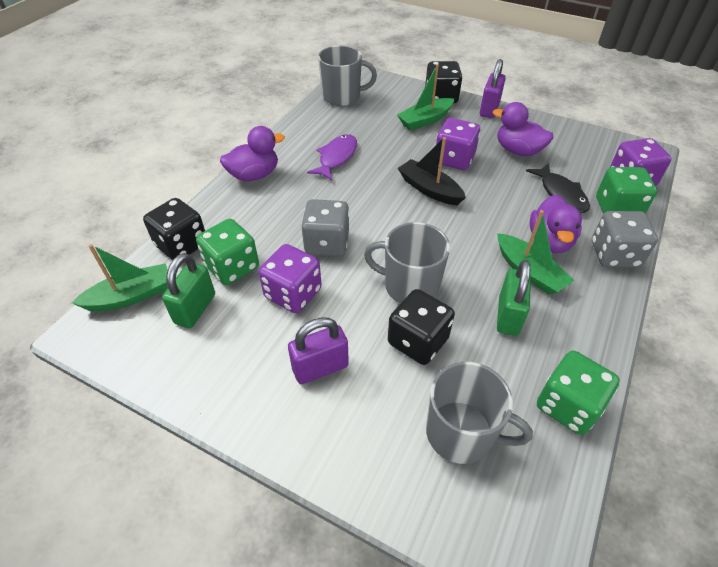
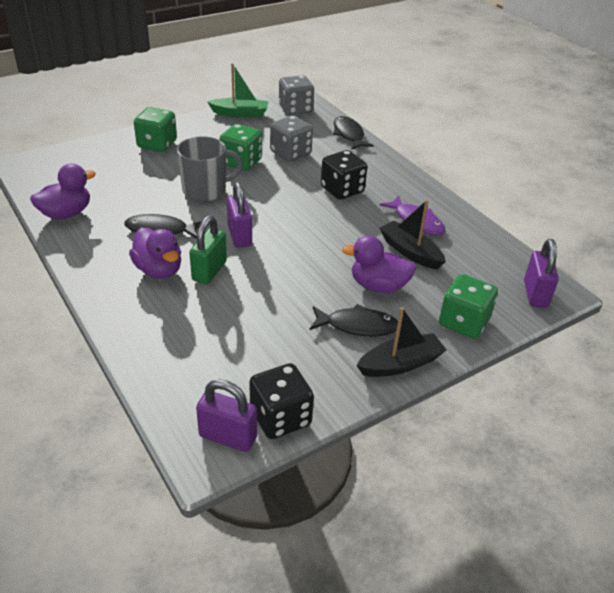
black boat: 1 -> 2
black dice: 3 -> 2
black fish: 1 -> 3
green boat: 3 -> 1
green padlock: 2 -> 1
grey mug: 3 -> 1
purple dice: 3 -> 0
purple padlock: 2 -> 3

